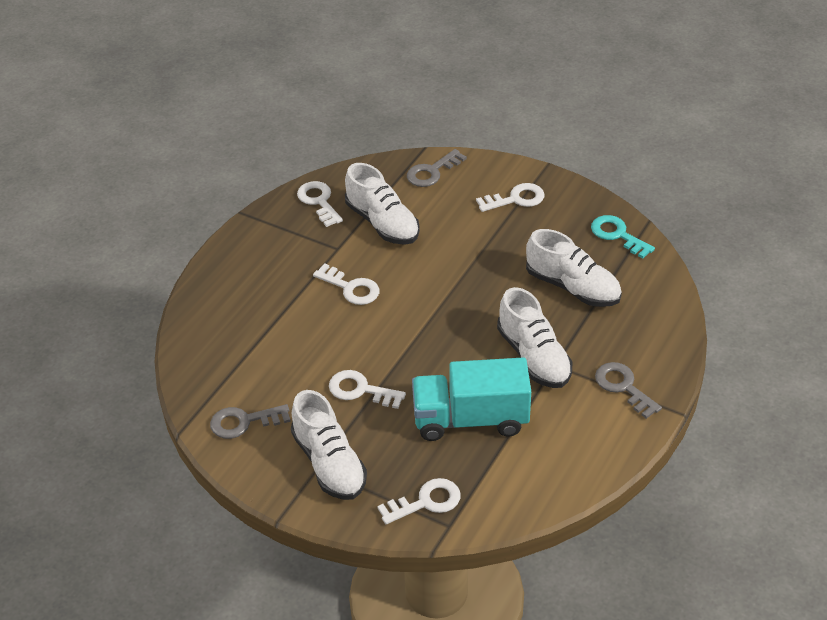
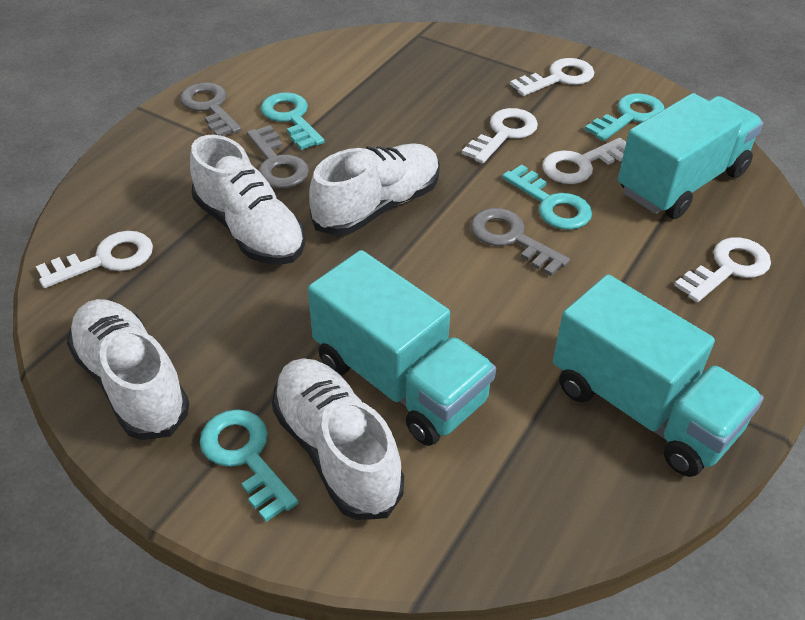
turquoise key: 1 -> 4
turquoise truck: 1 -> 3

